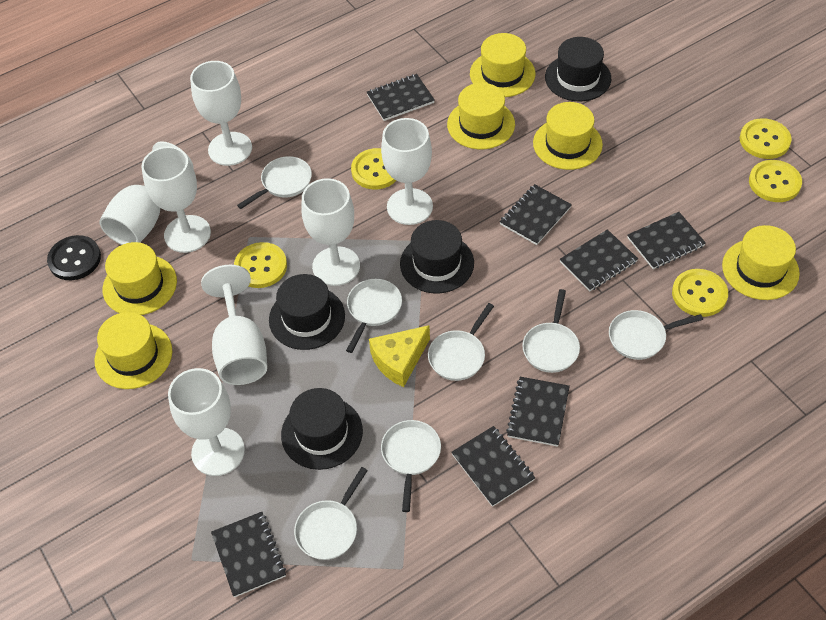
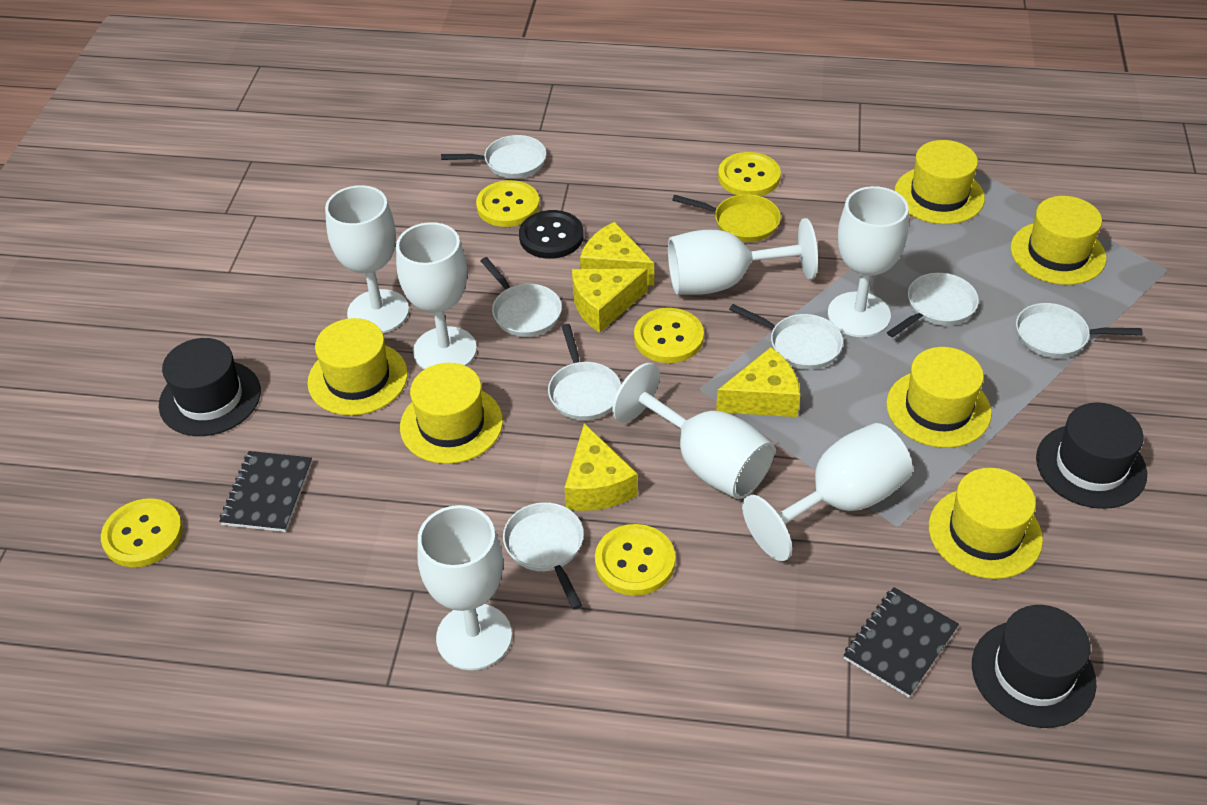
black hat: 4 -> 3
black notebook: 7 -> 2
yellow cheese: 1 -> 4
yellow pan: 0 -> 1

